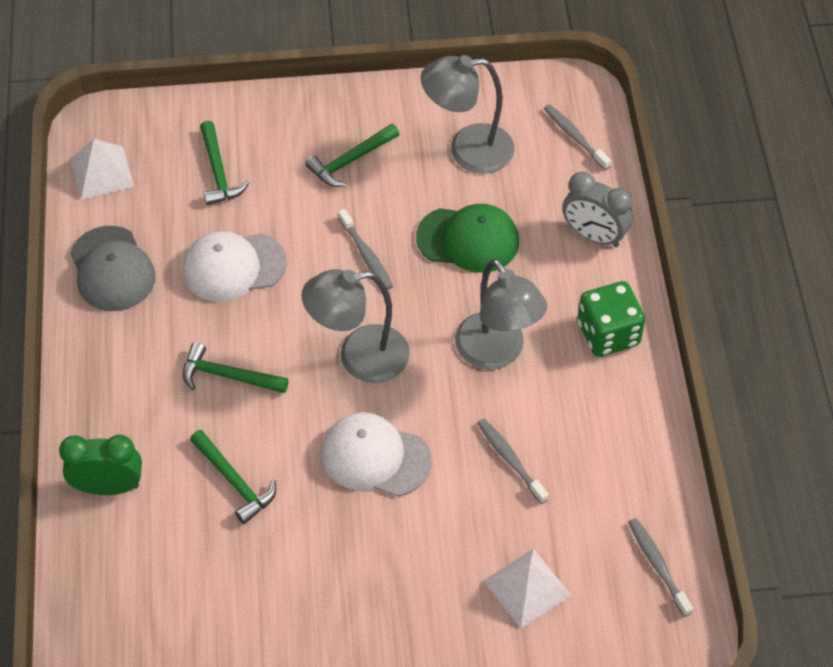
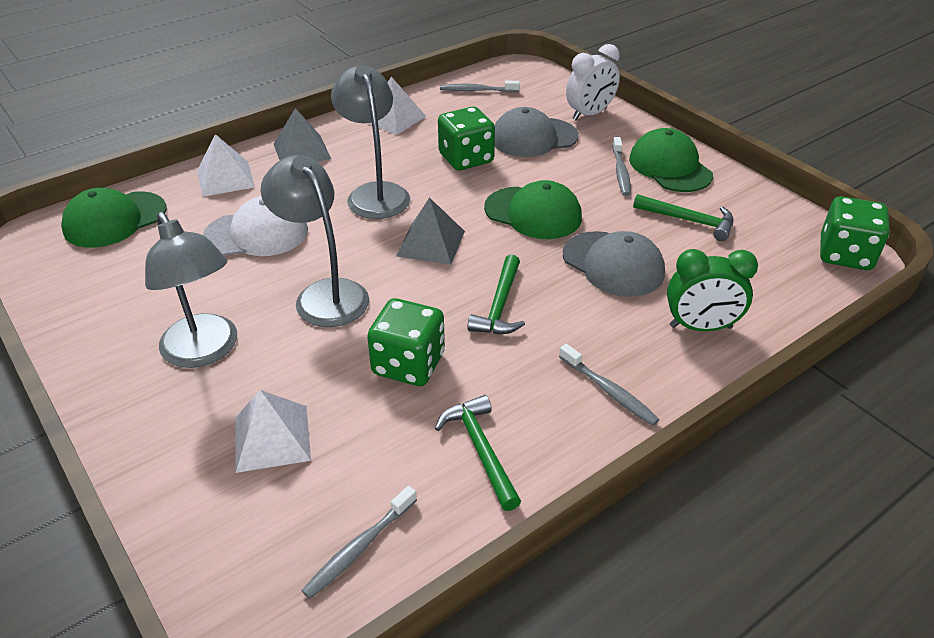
green cap: 1 -> 3
green dice: 1 -> 3
green hammer: 4 -> 3
grey cap: 1 -> 2
grey clock: 1 -> 0
grey pyramid: 0 -> 2
white cap: 2 -> 1
white clock: 0 -> 1
white pyramid: 2 -> 3

